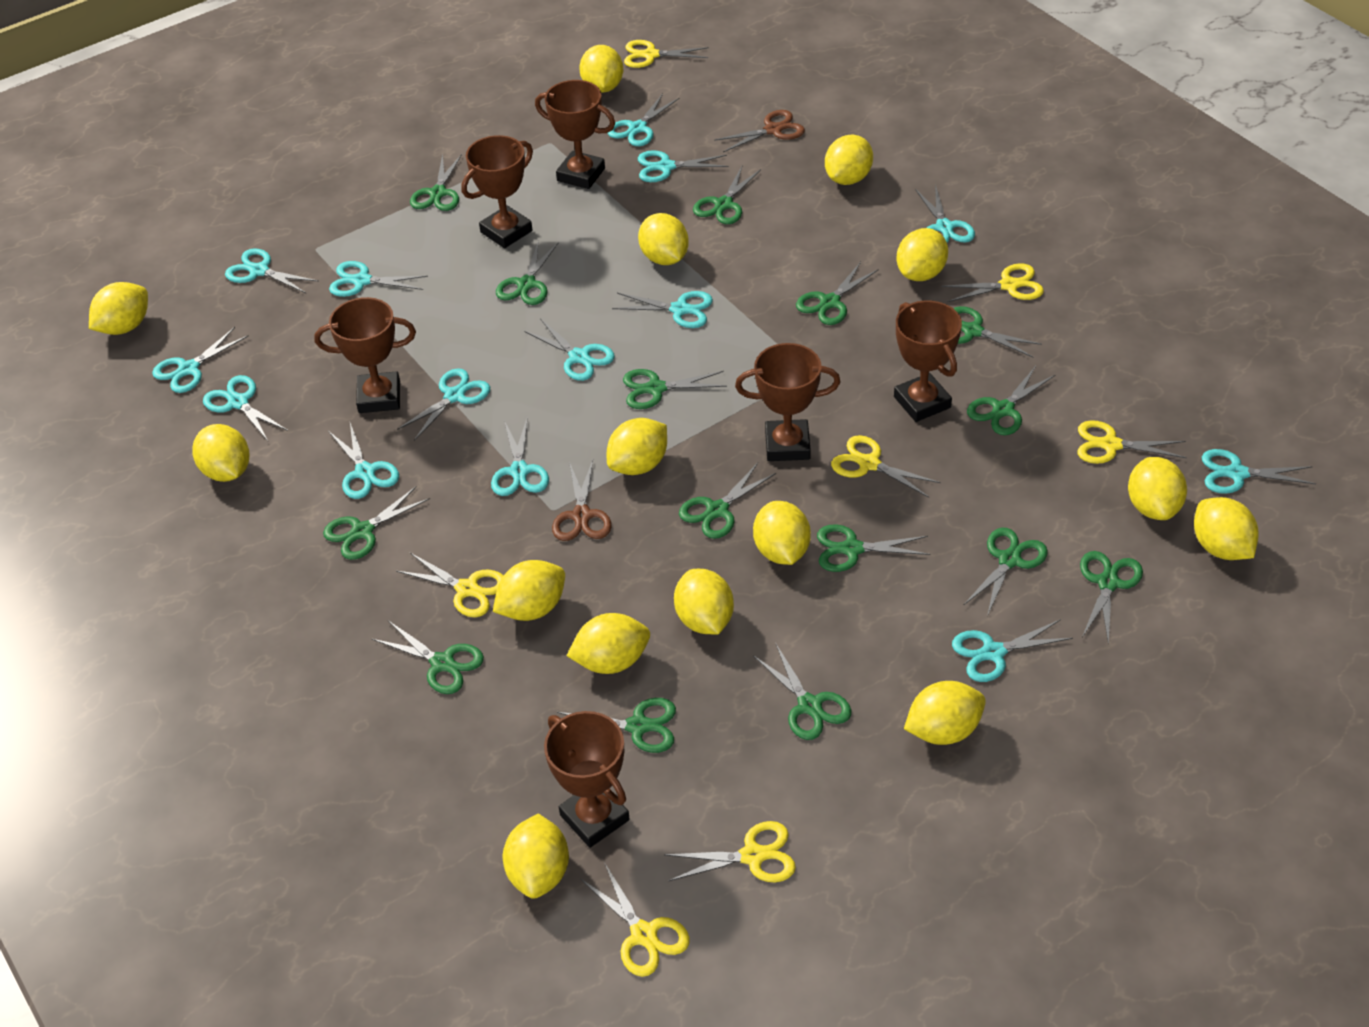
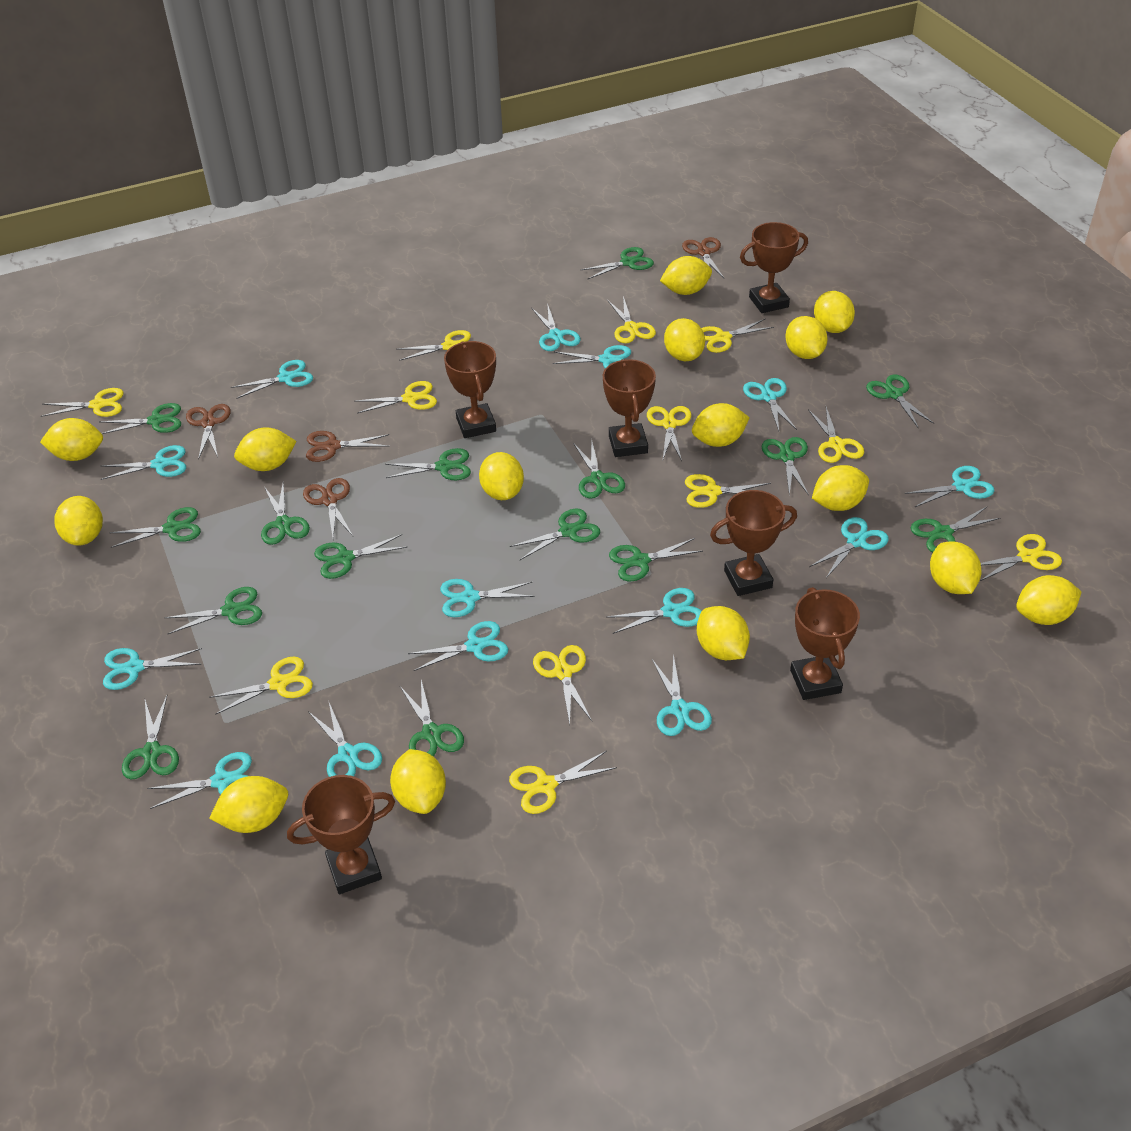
brown scissors: 2 -> 4
yellow scissors: 7 -> 12

